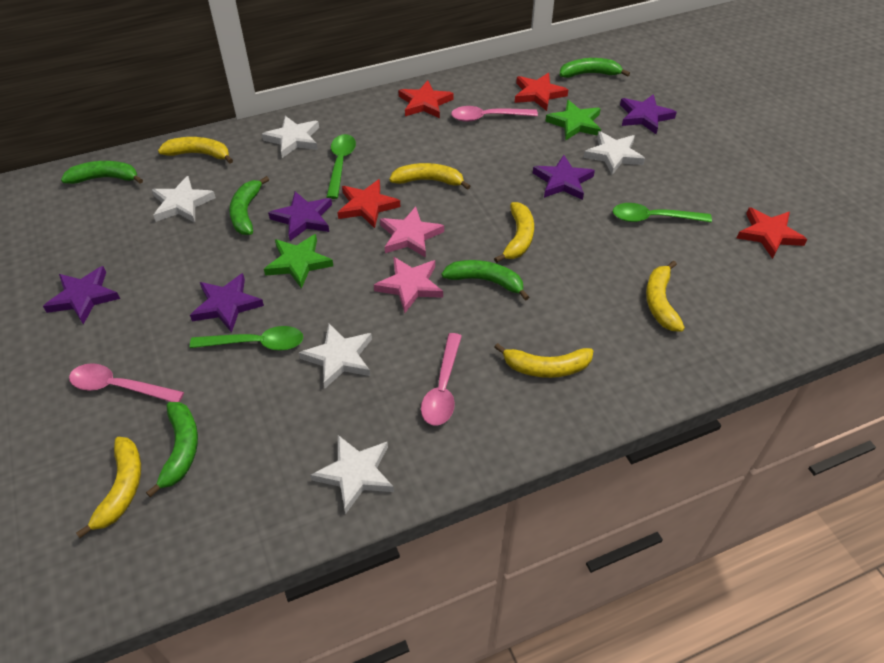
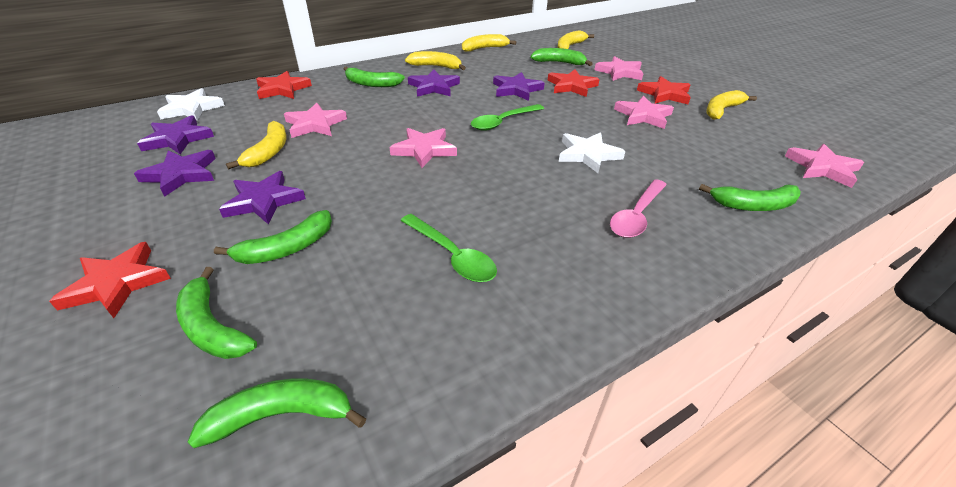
green banana: 5 -> 6
green spoon: 3 -> 2
green star: 2 -> 0
pink spoon: 3 -> 1
pink star: 2 -> 5
white star: 5 -> 2
yellow banana: 6 -> 5

